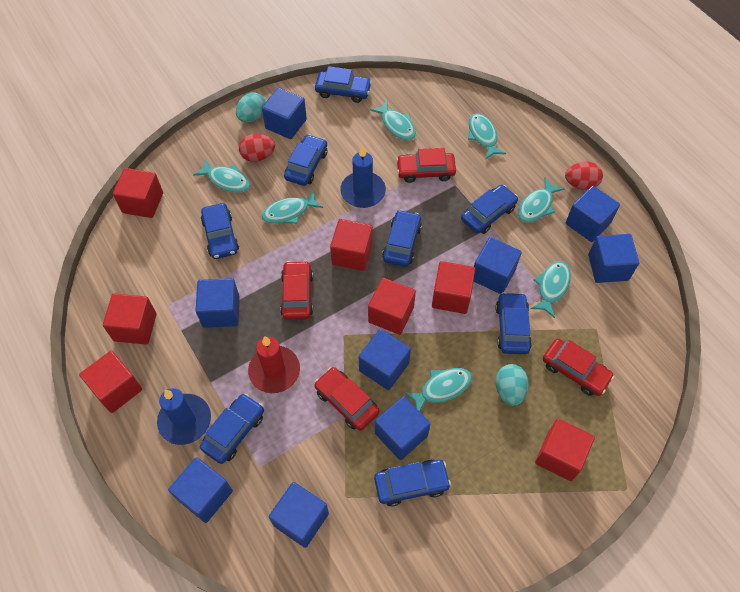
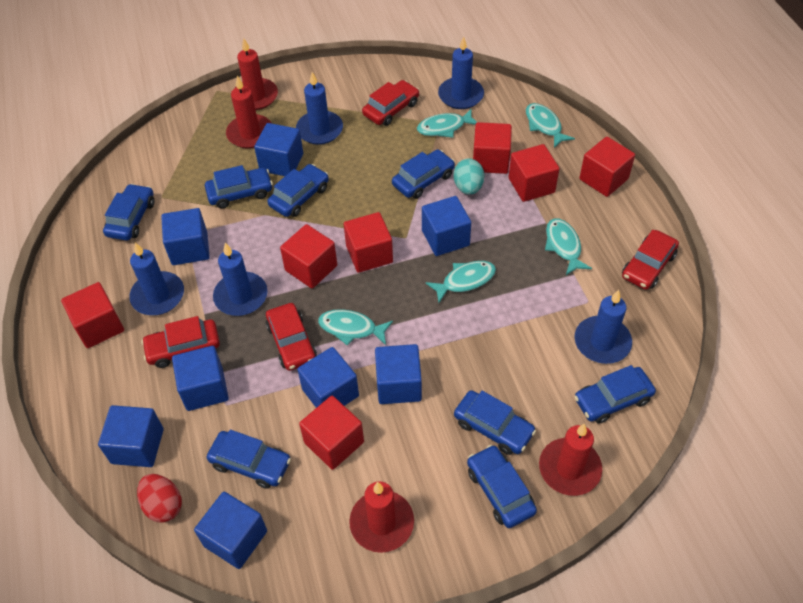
blue candle: 2 -> 5
blue cube: 9 -> 8
red candle: 1 -> 4
red egg: 2 -> 1
turquoise egg: 2 -> 1
turquoise fish: 7 -> 5

